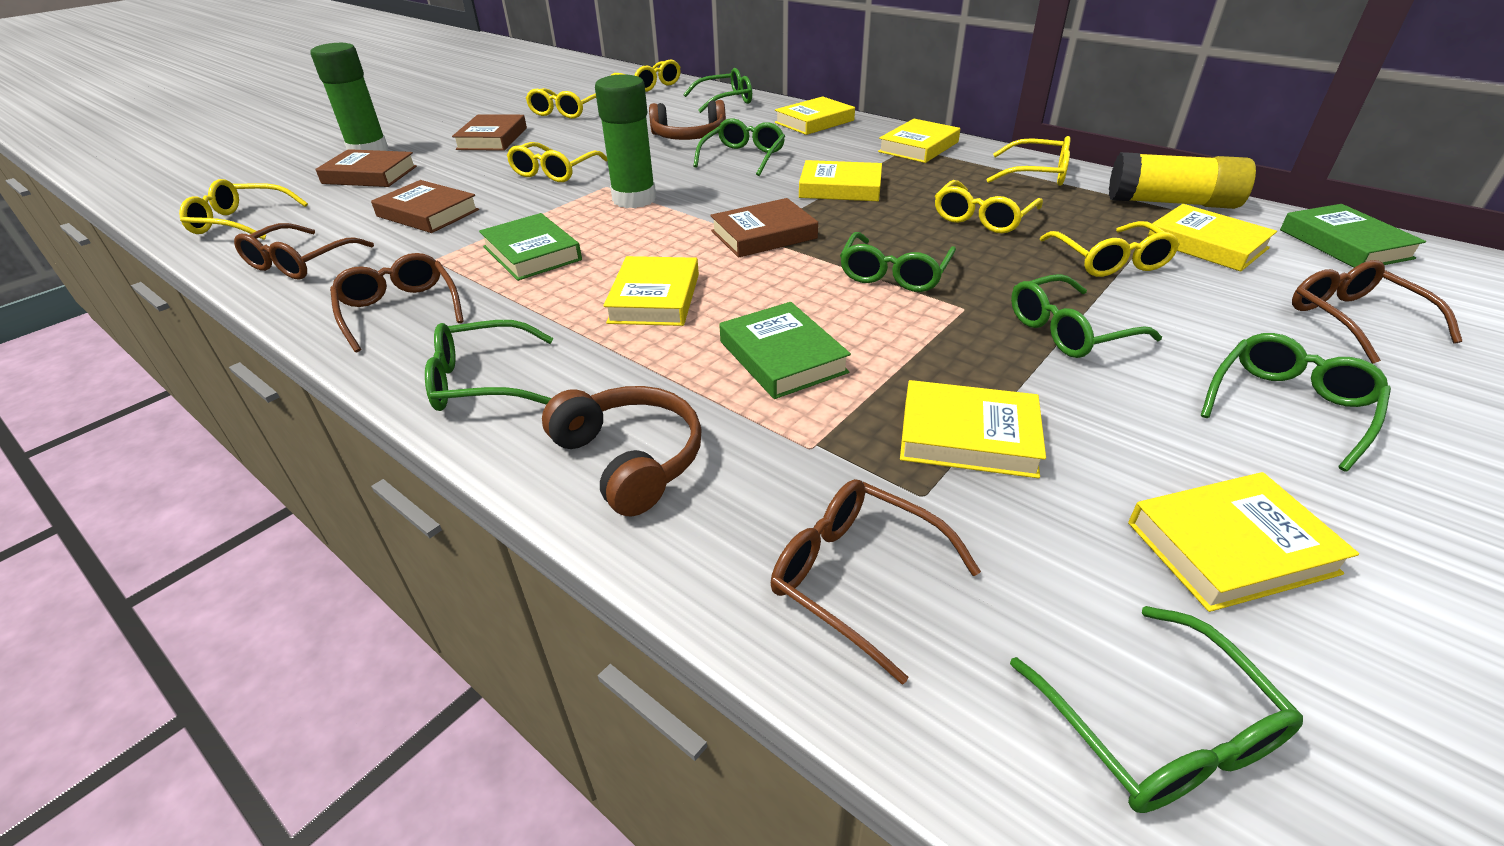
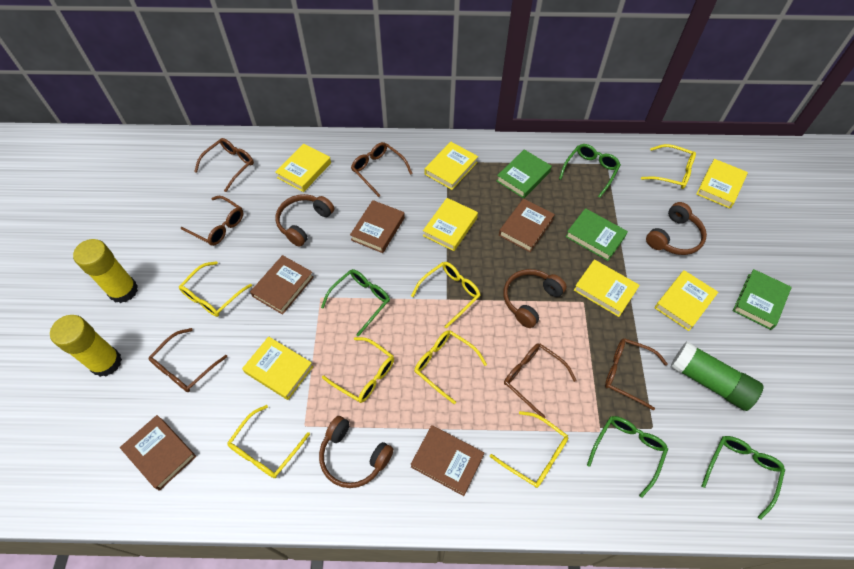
brown book: 4 -> 5
brown glasses: 4 -> 6
brown headphones: 2 -> 4
green glasses: 7 -> 4
green glue stick: 2 -> 1
yellow glue stick: 1 -> 2

